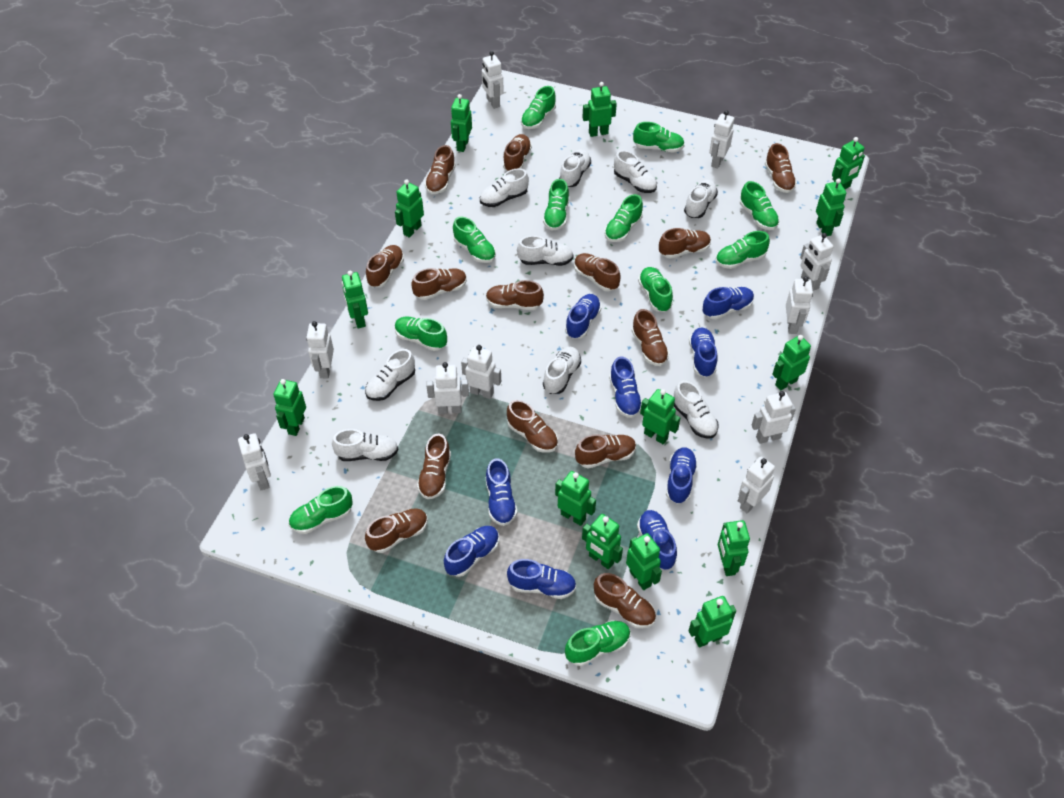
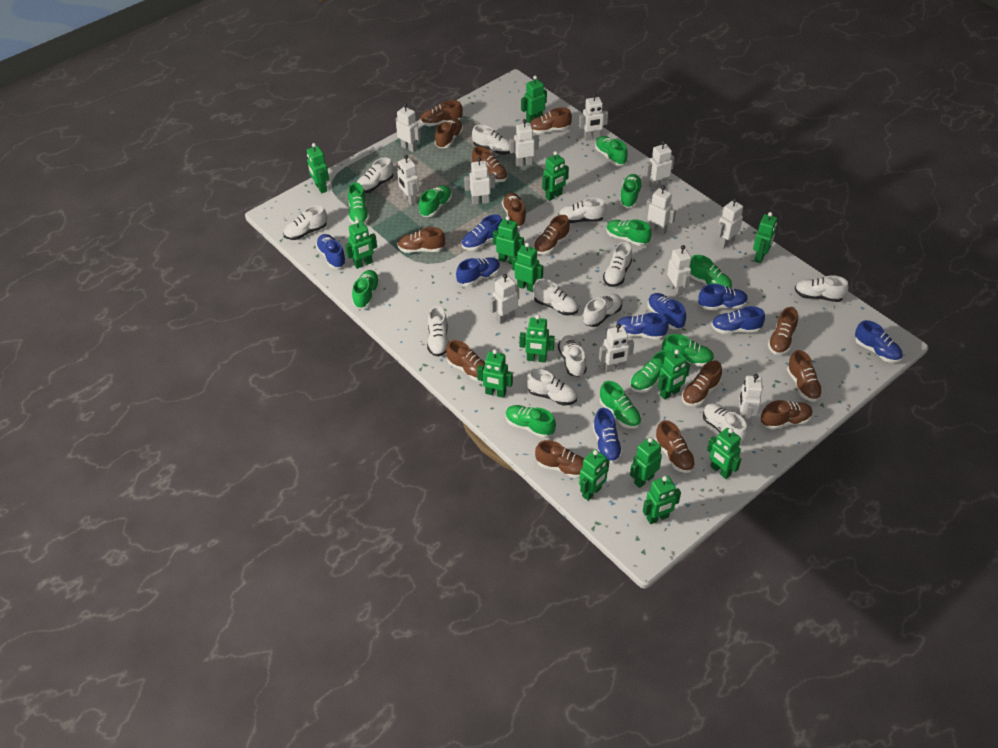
white robot: 10 -> 12
white shoe: 9 -> 12

